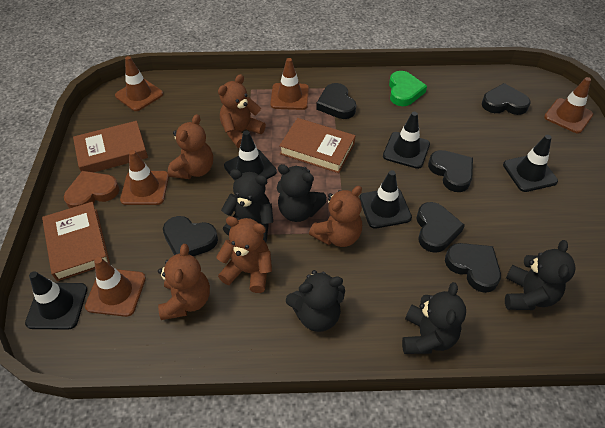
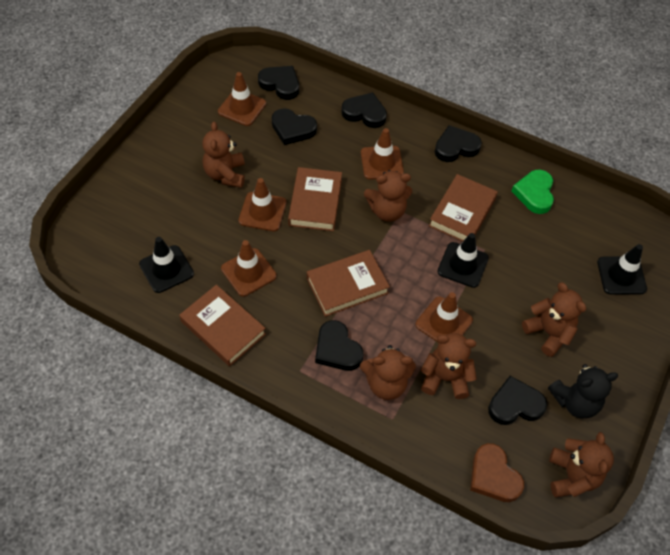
black teddy bear: 5 -> 1
black traffic cone: 5 -> 3
brown book: 3 -> 4
brown teddy bear: 5 -> 6

